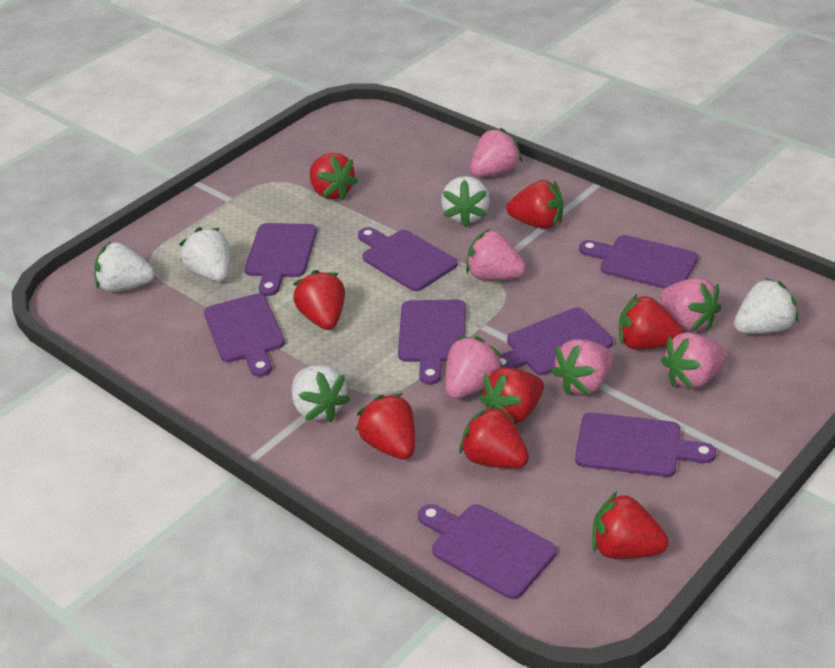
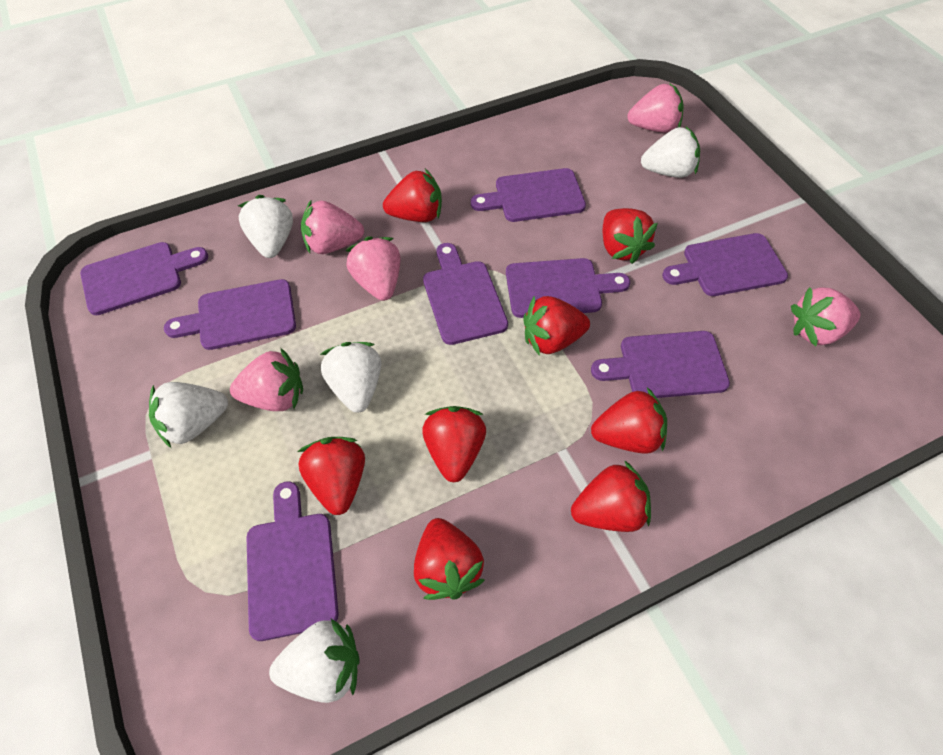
pink strawberry: 6 -> 5

